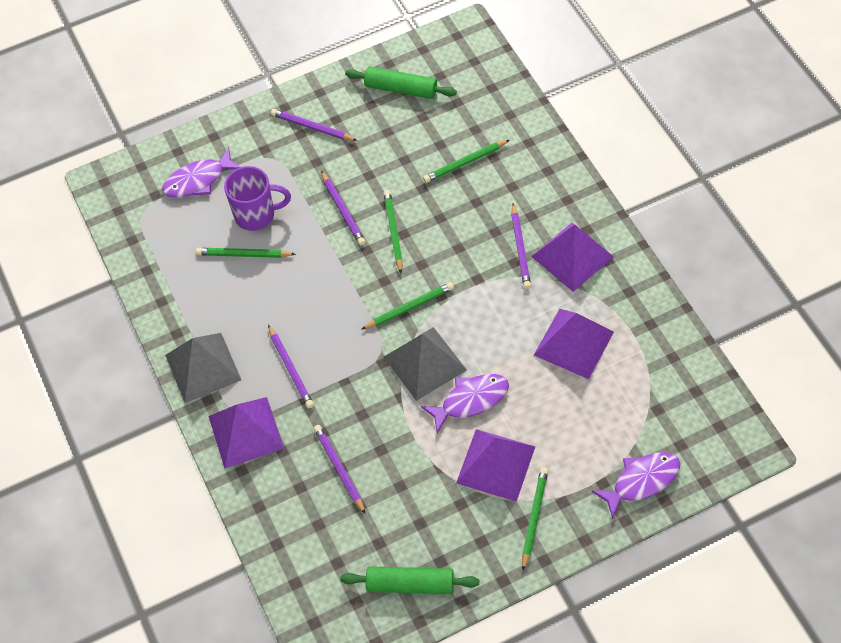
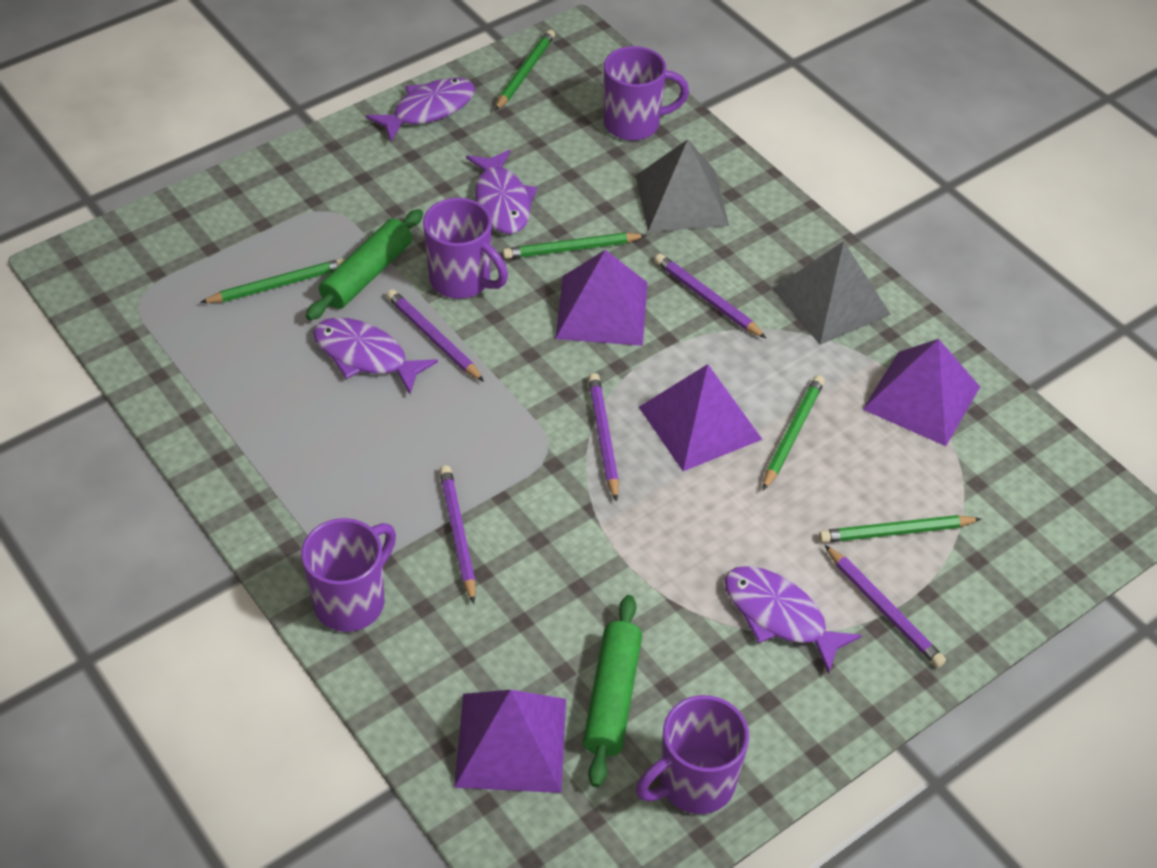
purple fish: 3 -> 4
purple mug: 1 -> 4

